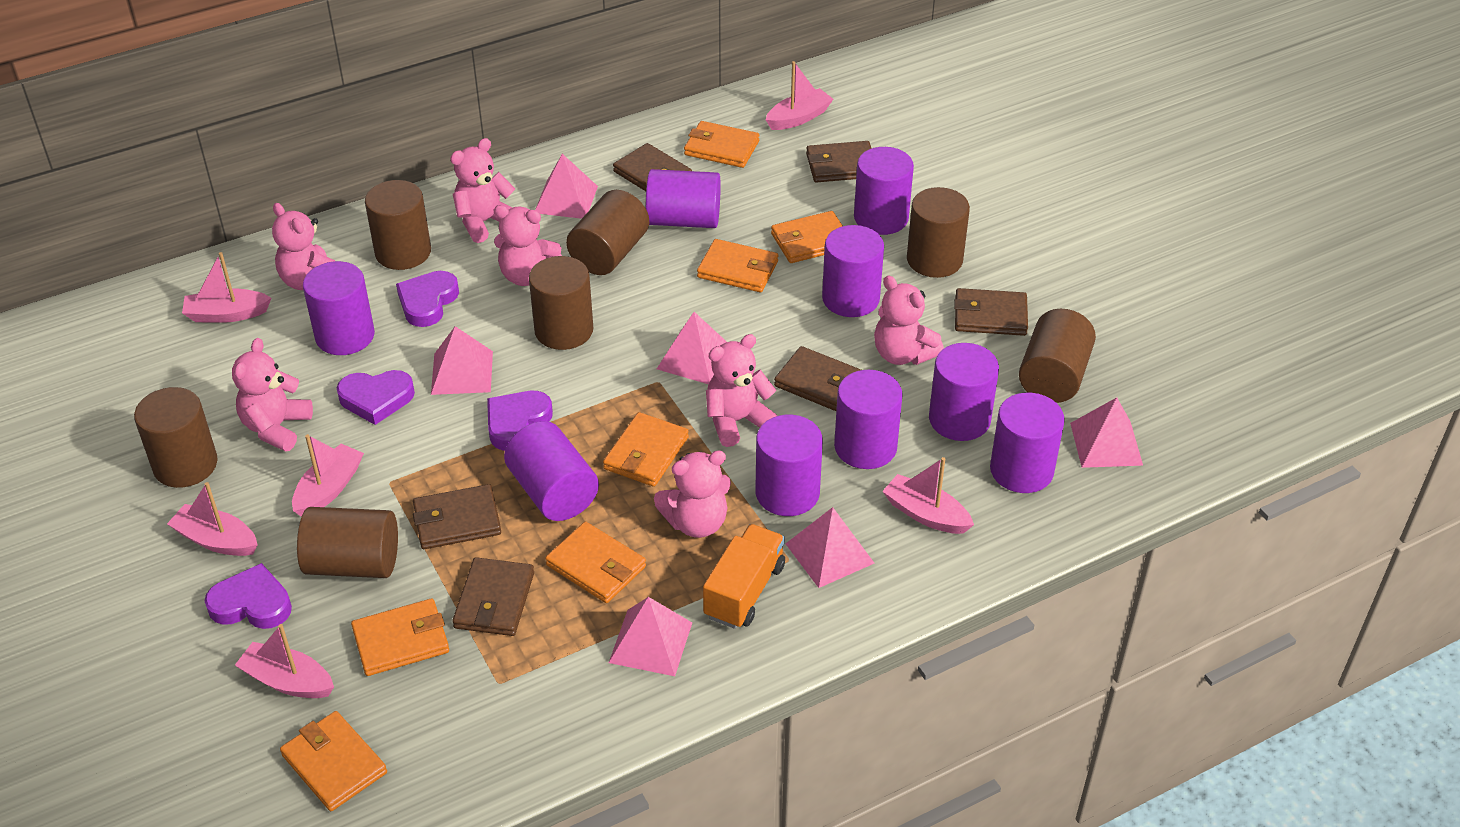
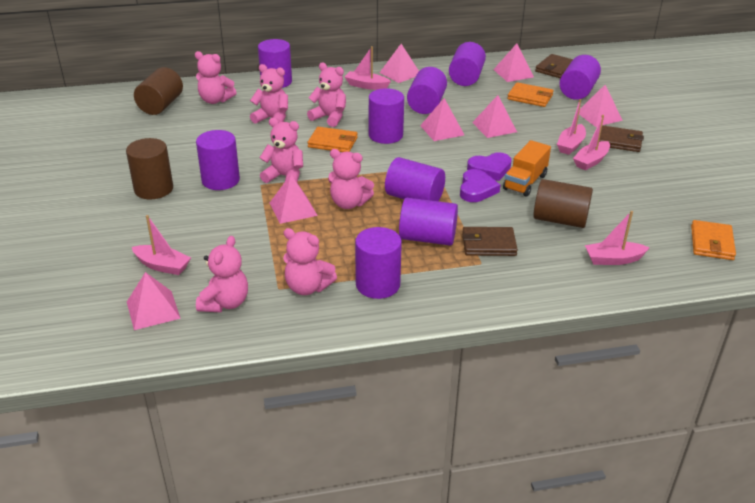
brown cylinder: 7 -> 3
brown wallet: 6 -> 3
orange wallet: 7 -> 3
pink boat: 6 -> 5
pink pyramid: 6 -> 7
purple heart: 4 -> 2

